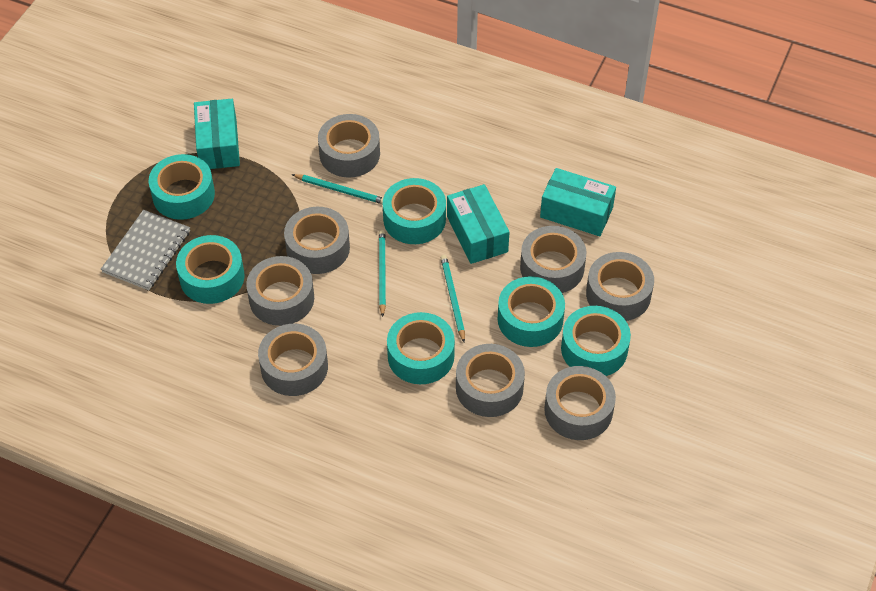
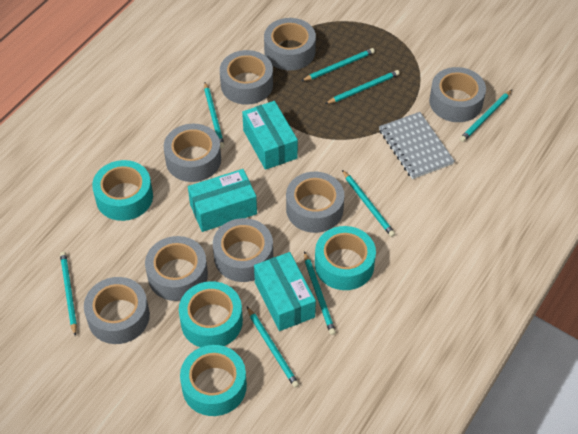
turquoise pencil: 3 -> 8
turquoise tape: 6 -> 4

